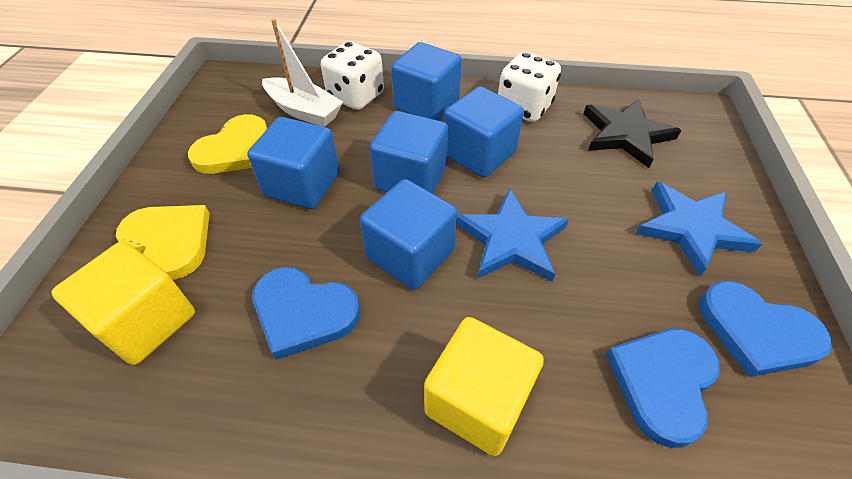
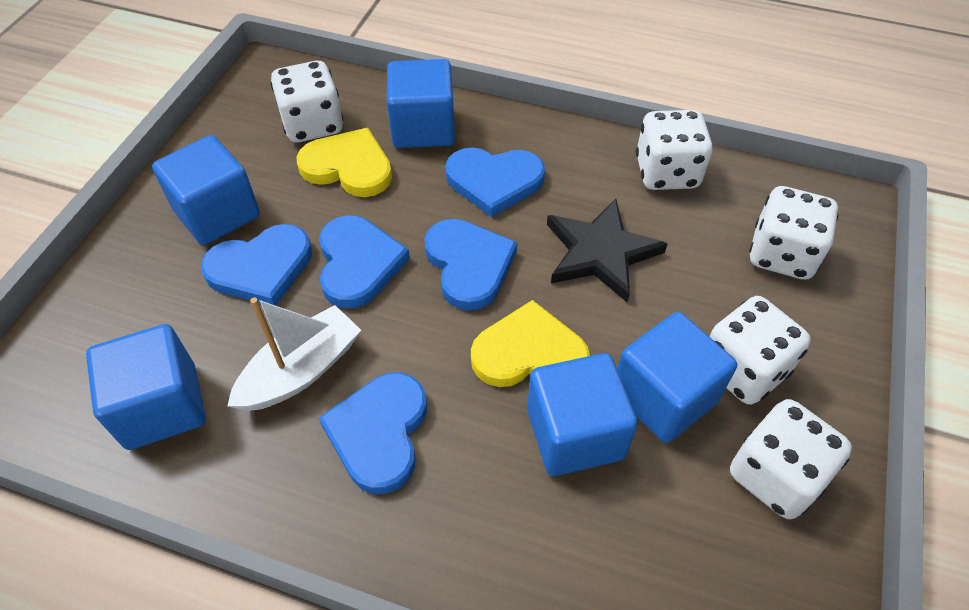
blue heart: 3 -> 5
blue star: 2 -> 0
white dice: 2 -> 5
yellow cube: 2 -> 0

